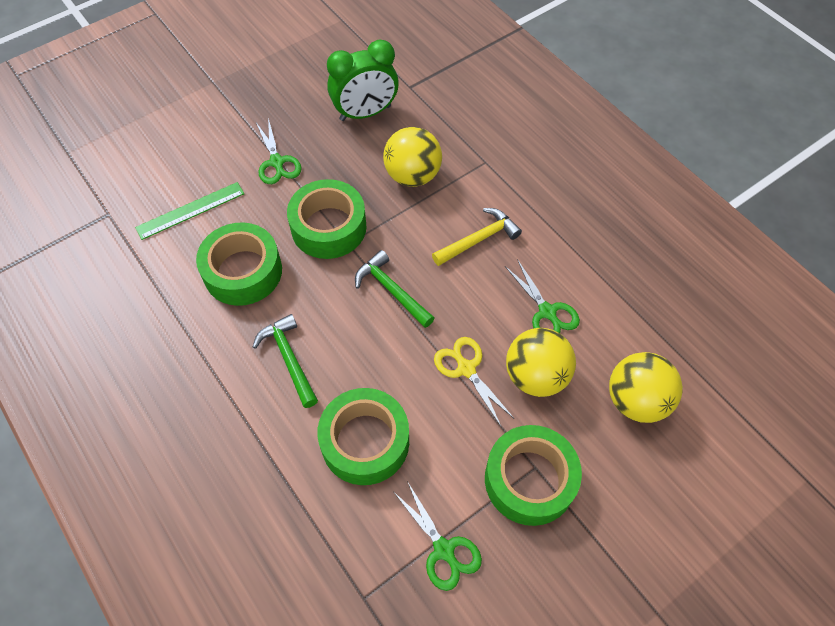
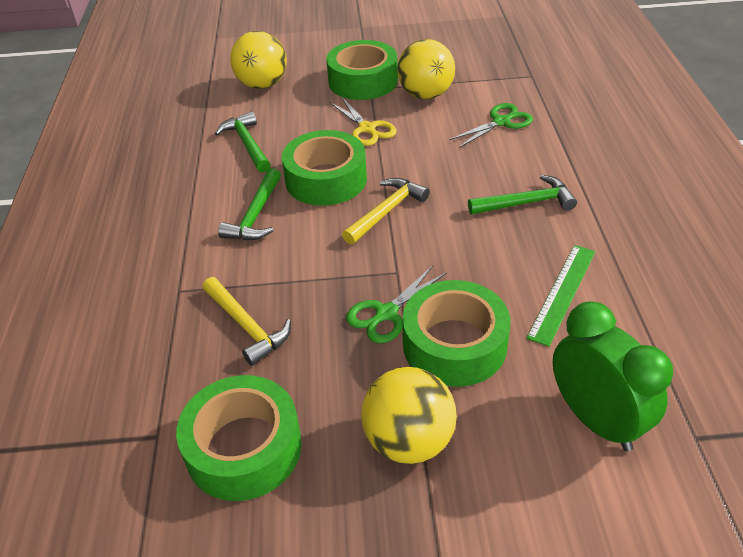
green hammer: 2 -> 3
green scissors: 3 -> 2
yellow hammer: 1 -> 2

